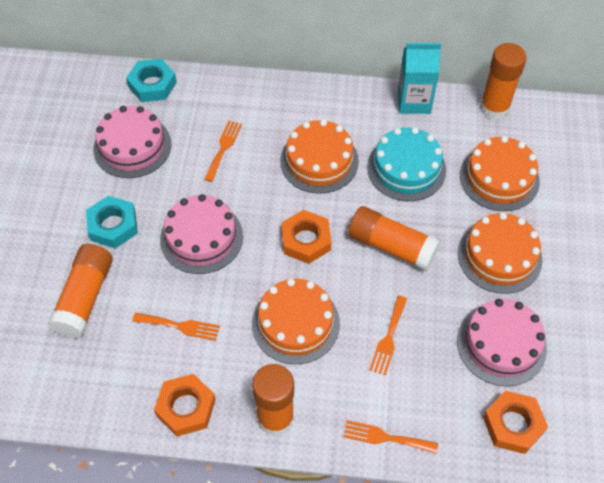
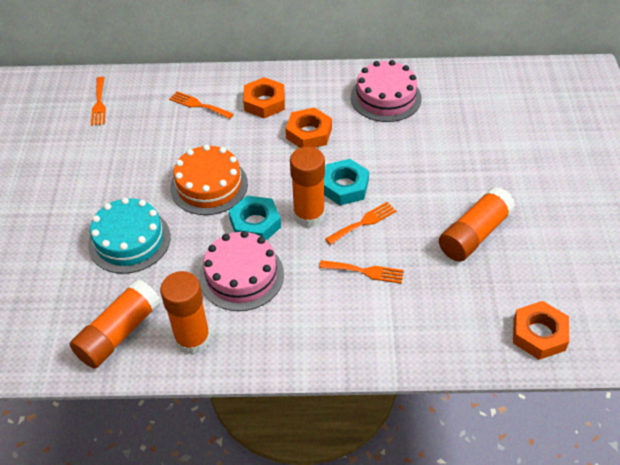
orange cake: 4 -> 1
pink cake: 3 -> 2
turquoise carton: 1 -> 0

